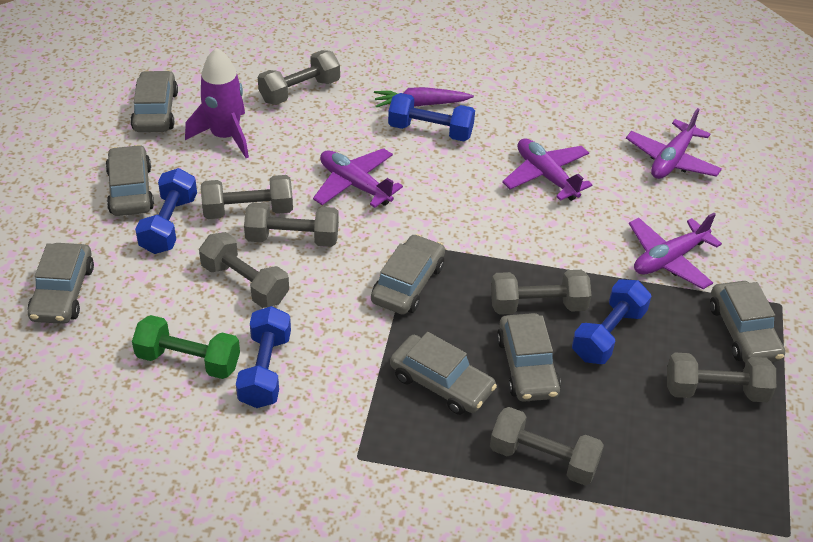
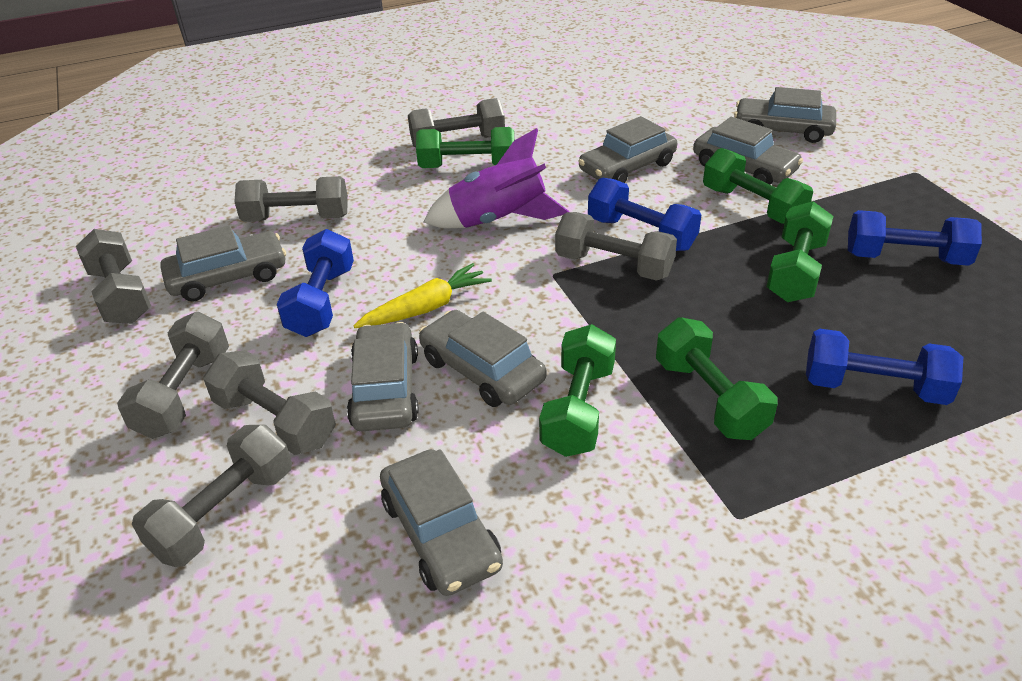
green dumbbell: 1 -> 5
purple carrot: 1 -> 0
purple plane: 4 -> 0
yellow carrot: 0 -> 1

